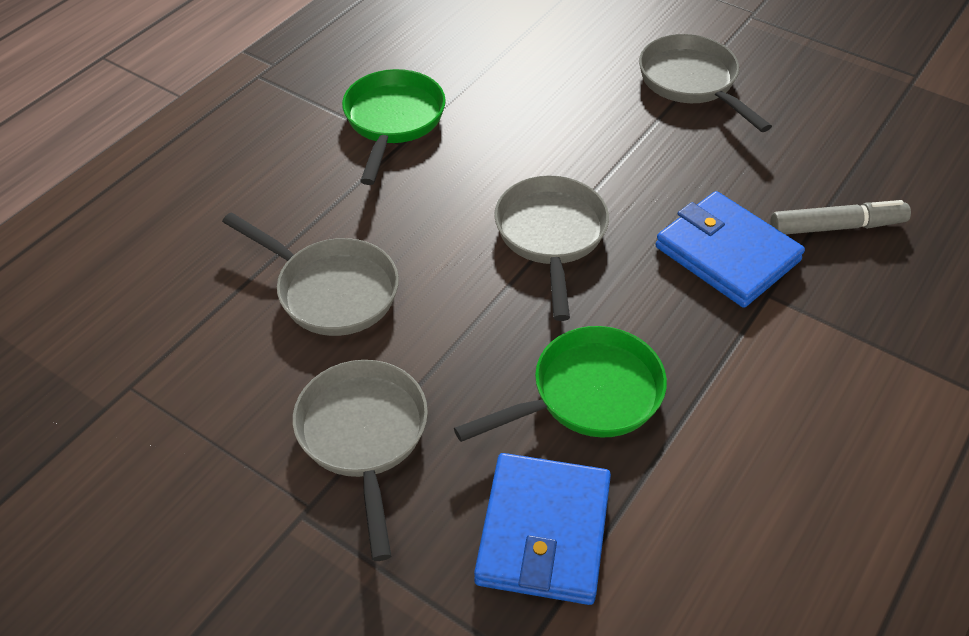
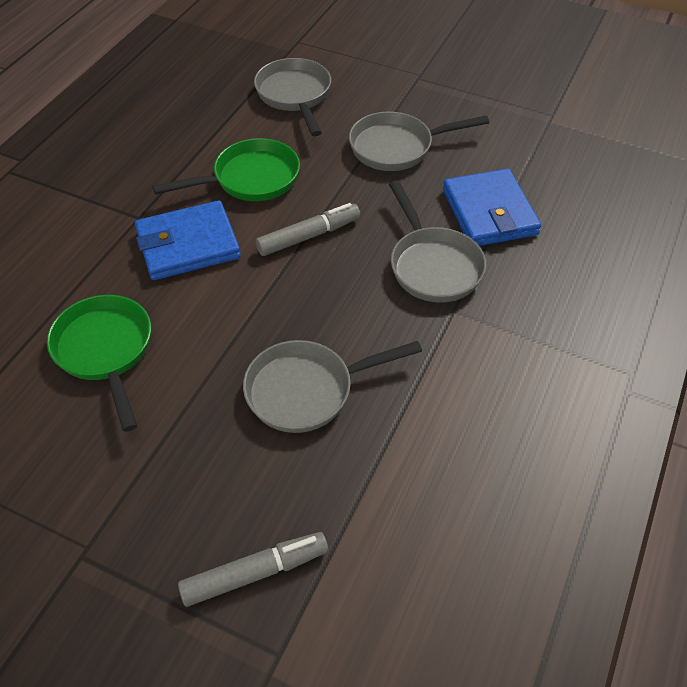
grey marker: 1 -> 2

